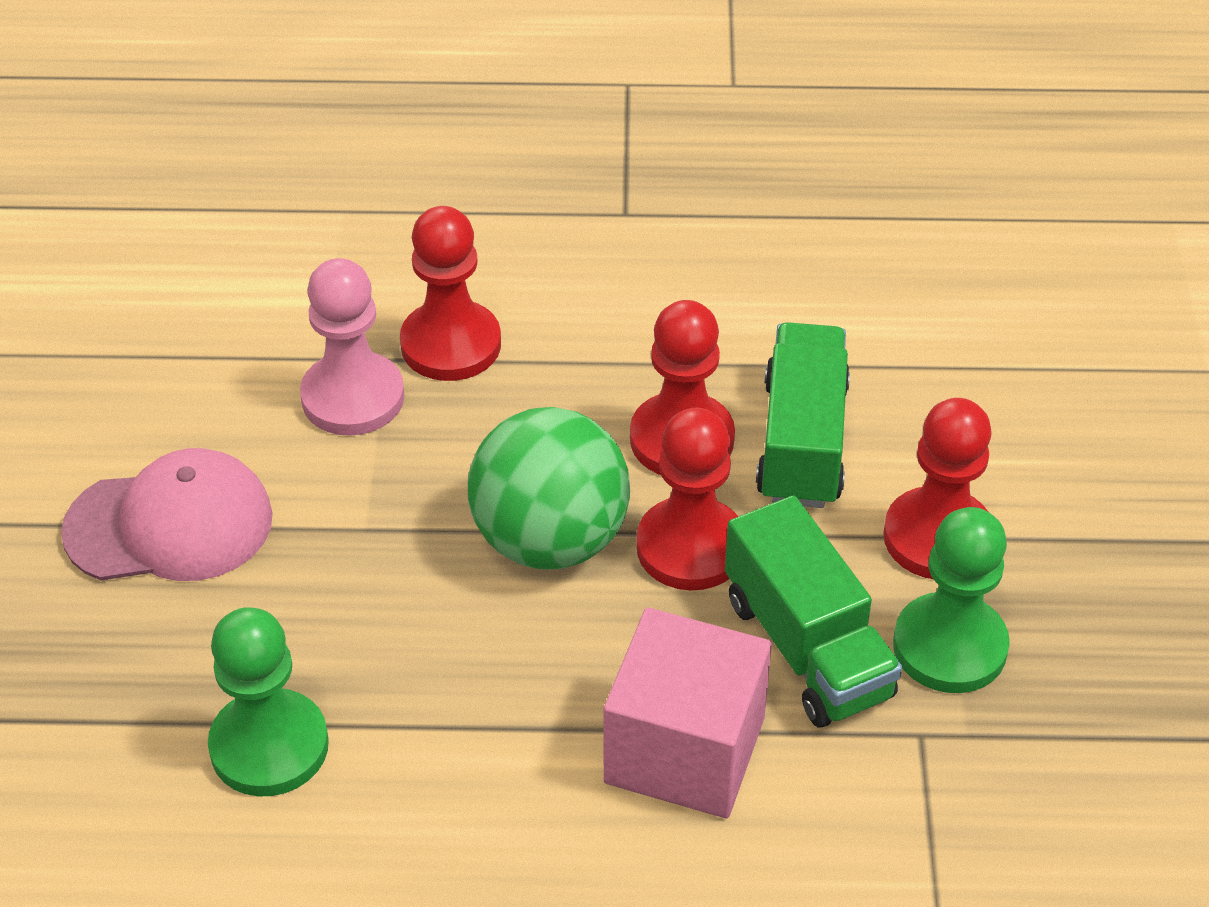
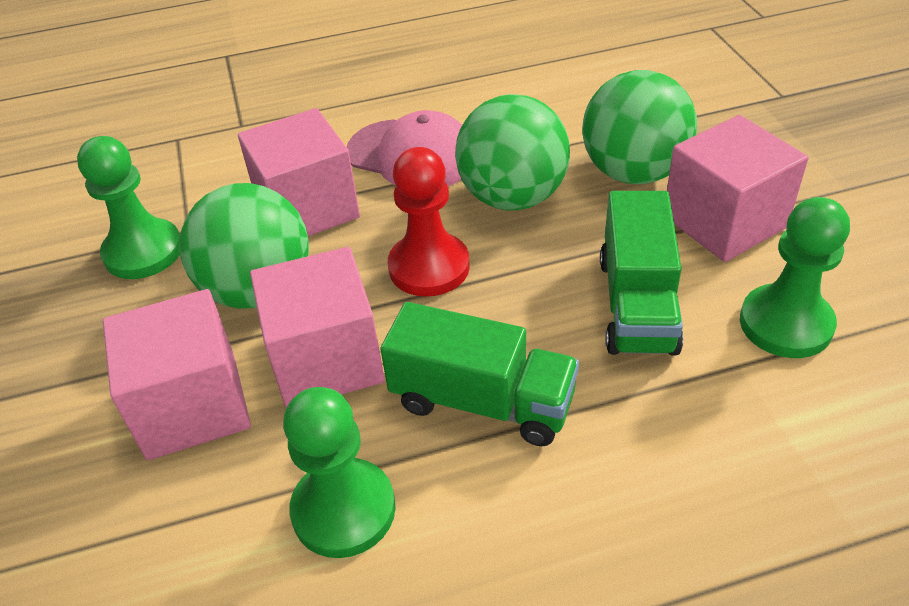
green ball: 1 -> 3
green pawn: 2 -> 3
pink cube: 1 -> 4
pink pawn: 1 -> 0
red pawn: 4 -> 1

